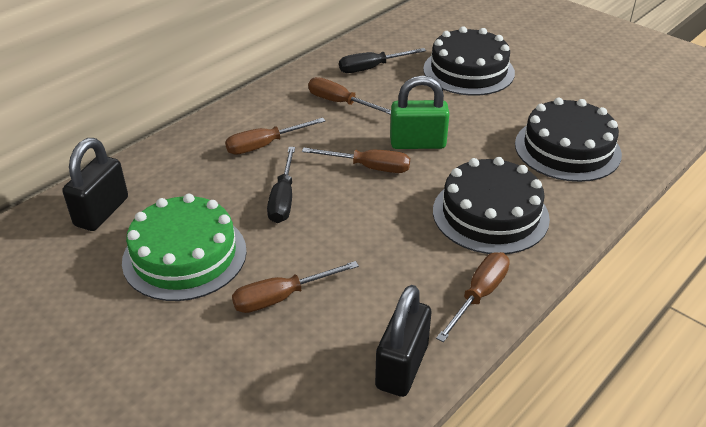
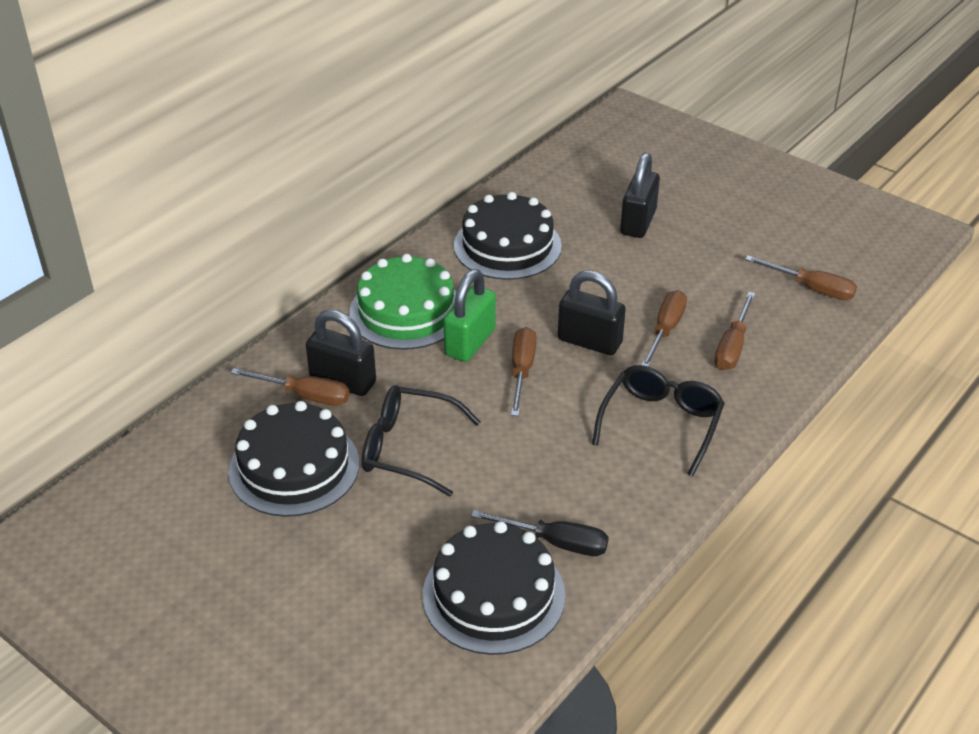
black glasses: 0 -> 2
black padlock: 2 -> 3
black screwdriver: 2 -> 1

